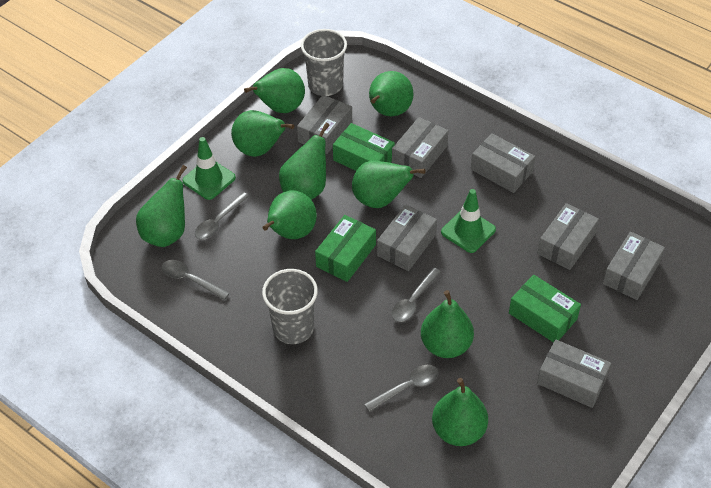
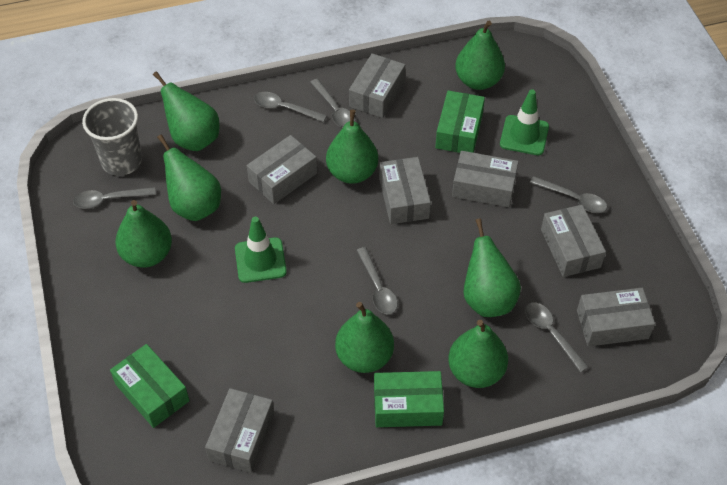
green pear: 9 -> 8
grey cup: 2 -> 1
grey spoon: 4 -> 6

